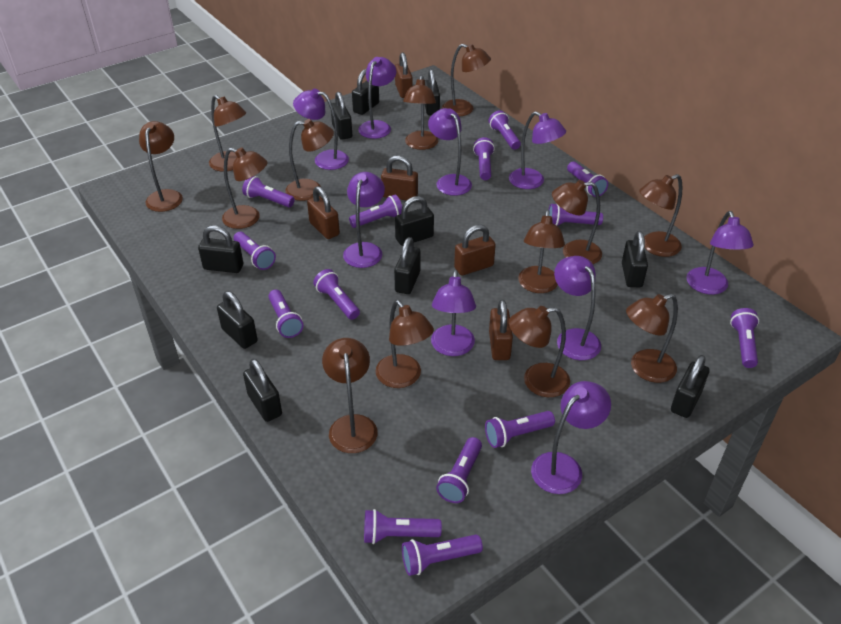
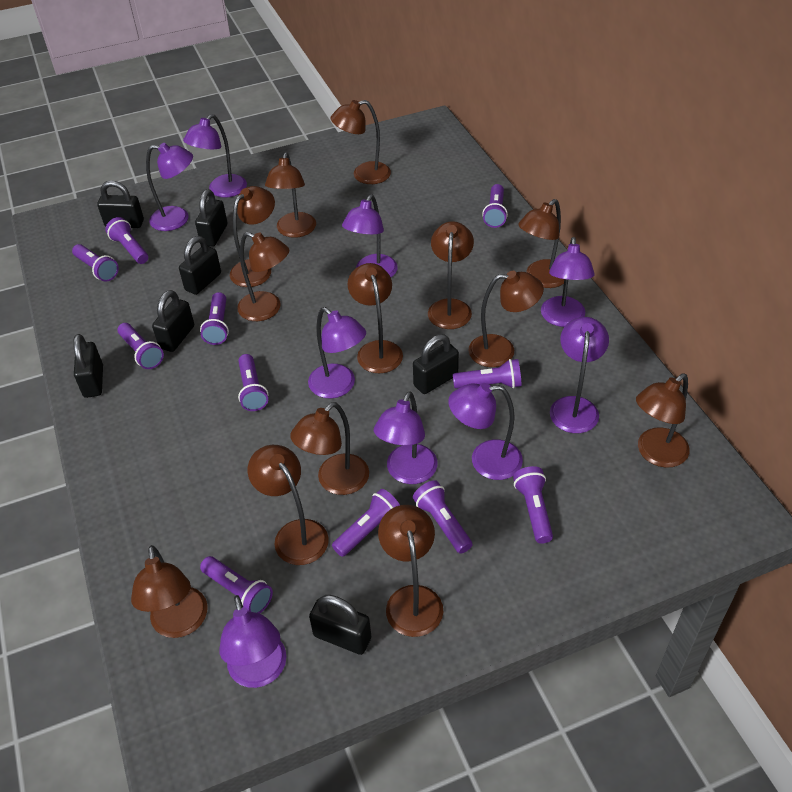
black padlock: 10 -> 7
brown padlock: 5 -> 0
purple flashlight: 14 -> 11

